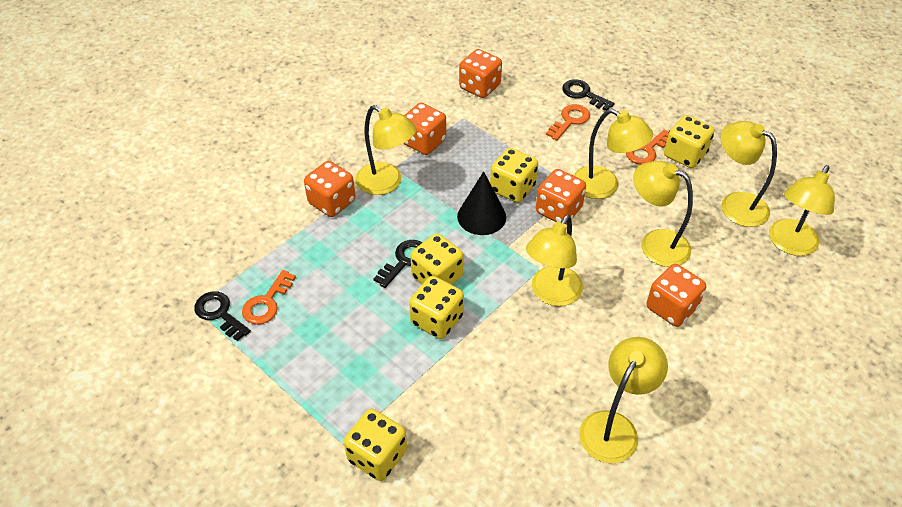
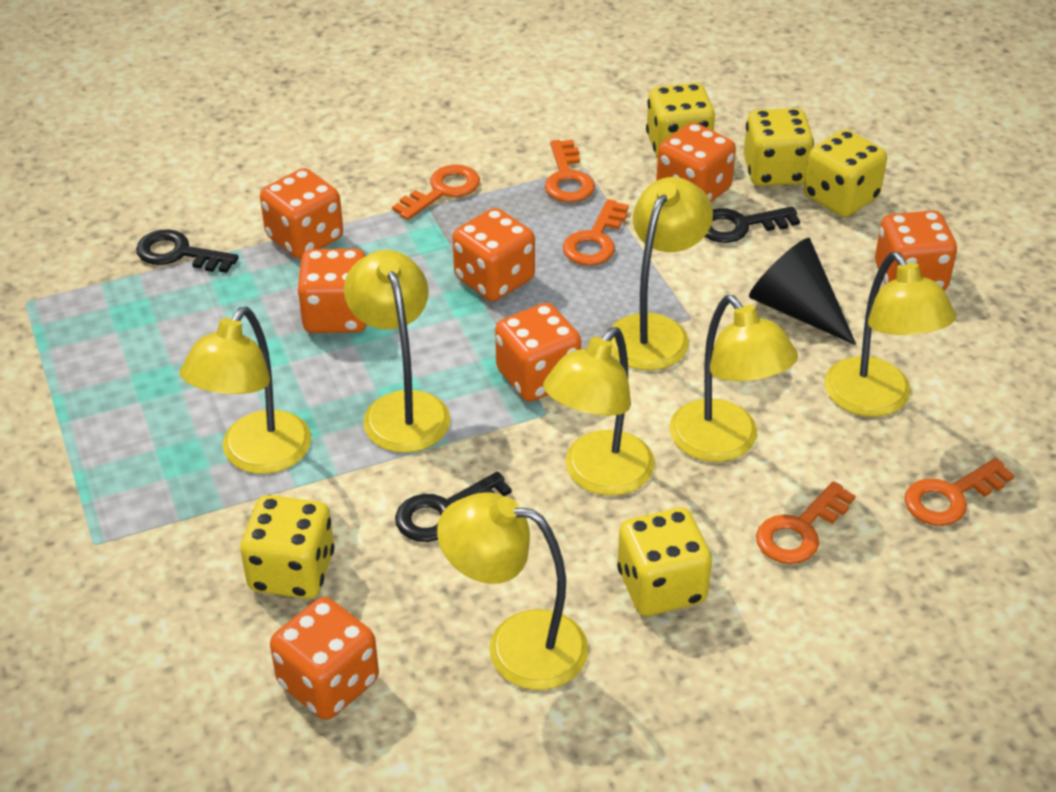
orange dice: 5 -> 7
orange key: 3 -> 5

